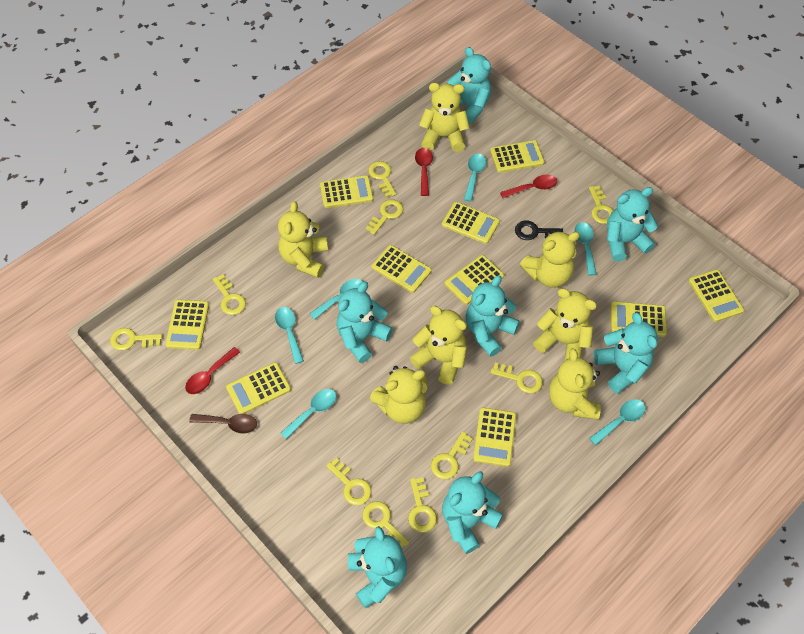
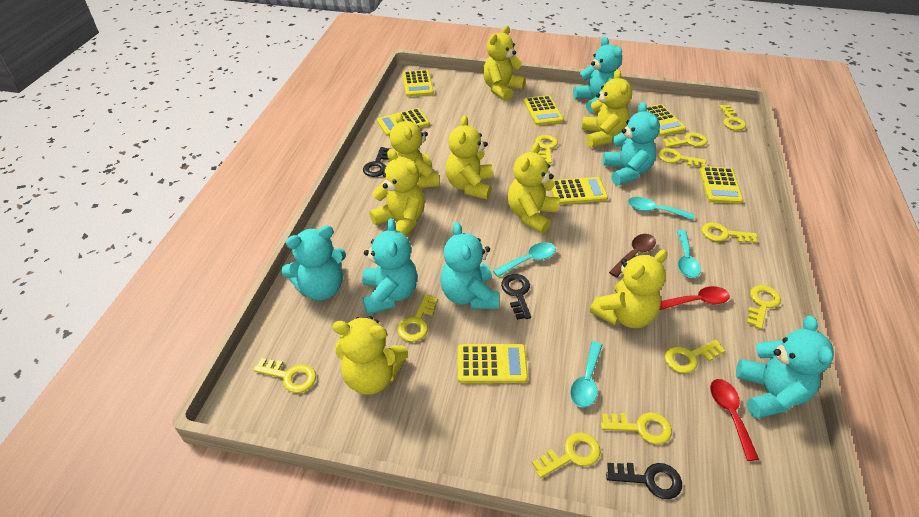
black key: 1 -> 3
red spoon: 3 -> 2
turquoise spoon: 6 -> 4
turquoise teddy bear: 7 -> 6
yellow calculator: 10 -> 7
yellow key: 10 -> 11
yellow teddy bear: 7 -> 8

